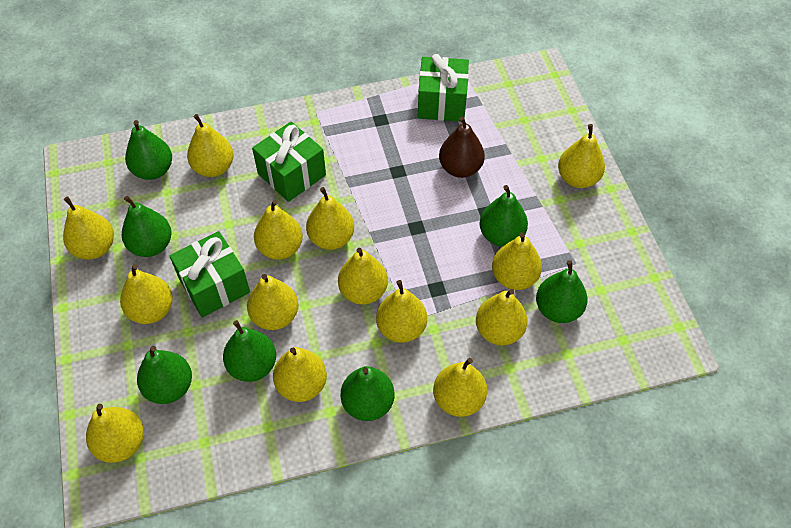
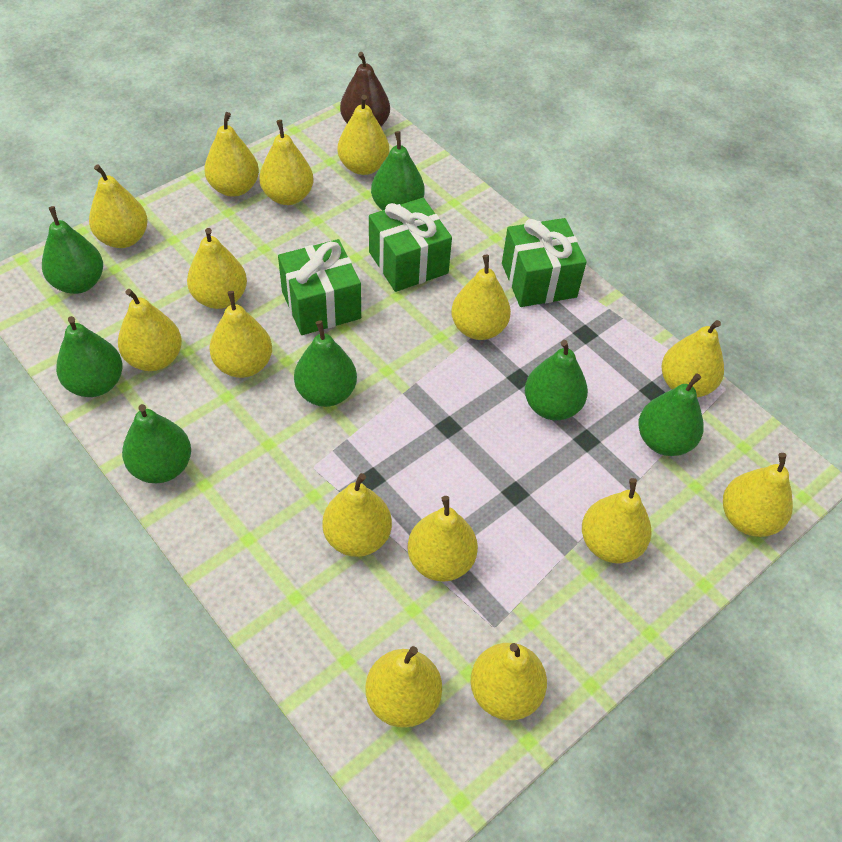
yellow pear: 14 -> 15

